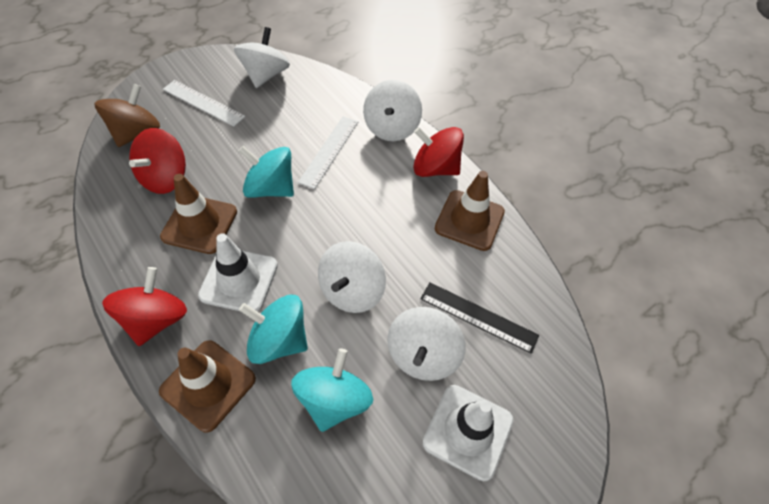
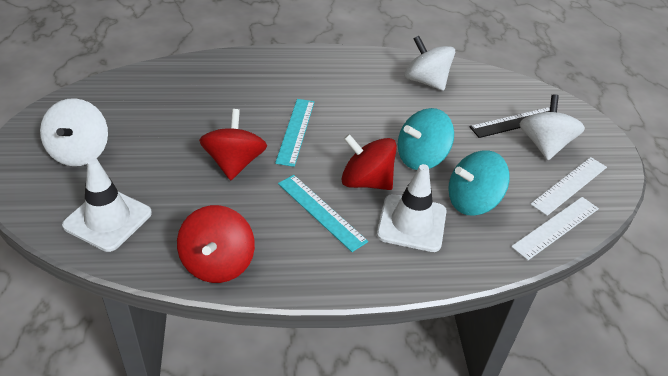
brown spinning top: 1 -> 0
brown traffic cone: 3 -> 0
turquoise ruler: 0 -> 2
turquoise spinning top: 3 -> 2
white spinning top: 4 -> 3

